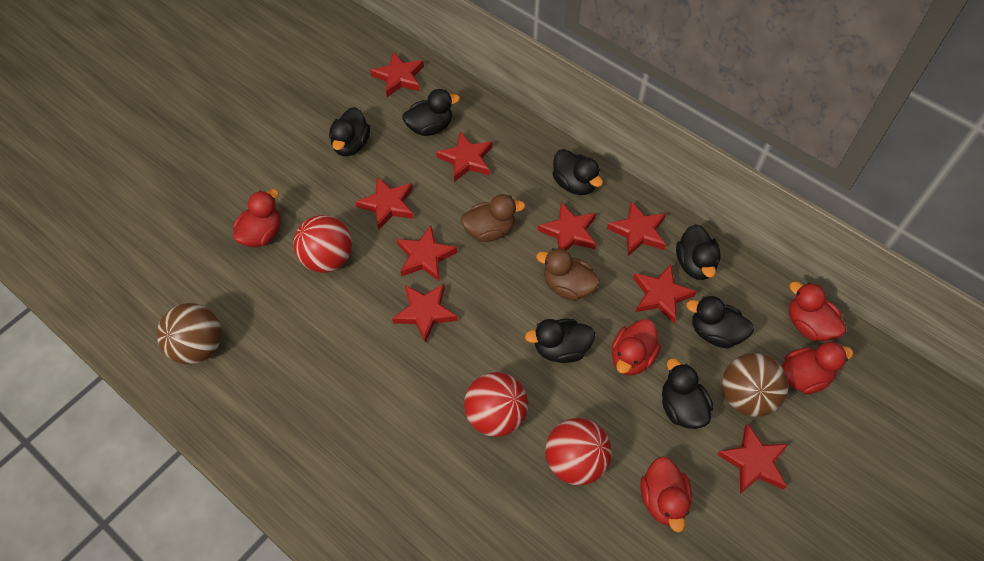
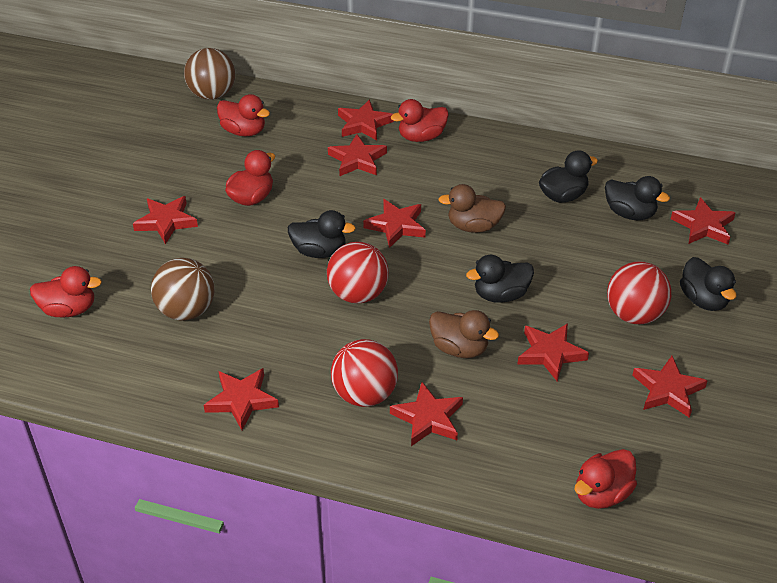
black duck: 7 -> 5

